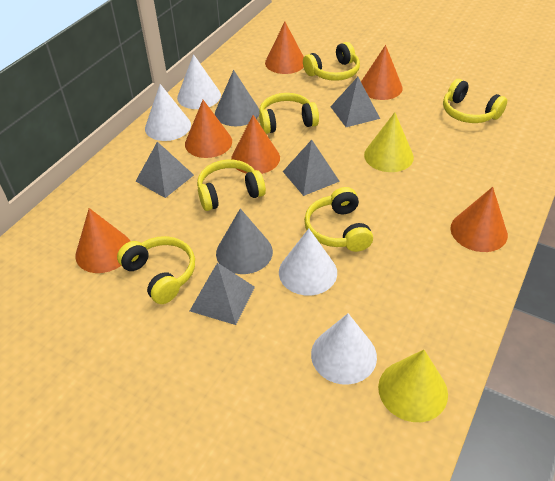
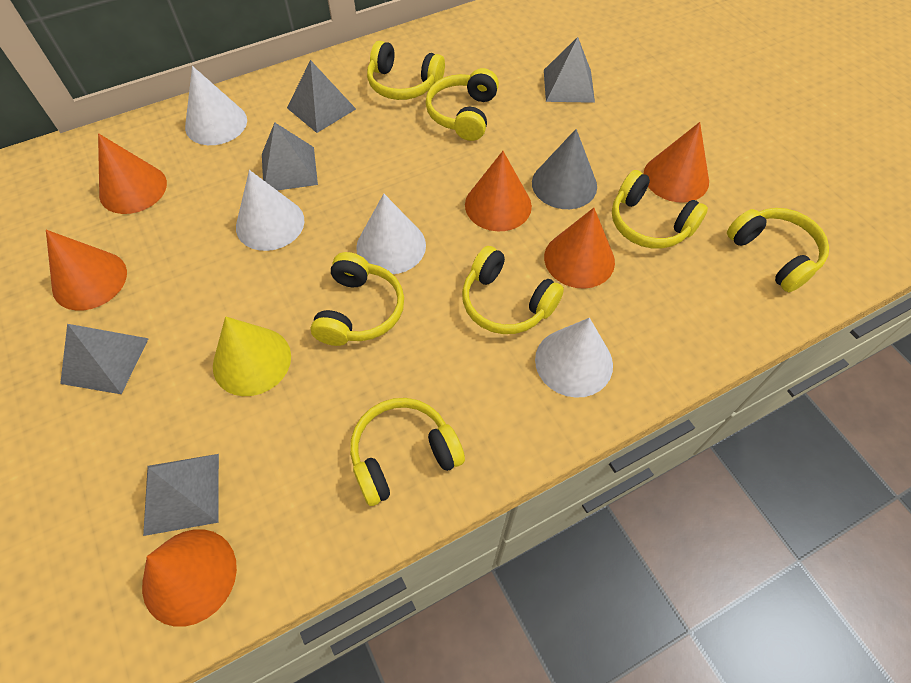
grey cone: 2 -> 1
grey pyramid: 4 -> 5
yellow cone: 2 -> 1
yellow headphones: 6 -> 7

